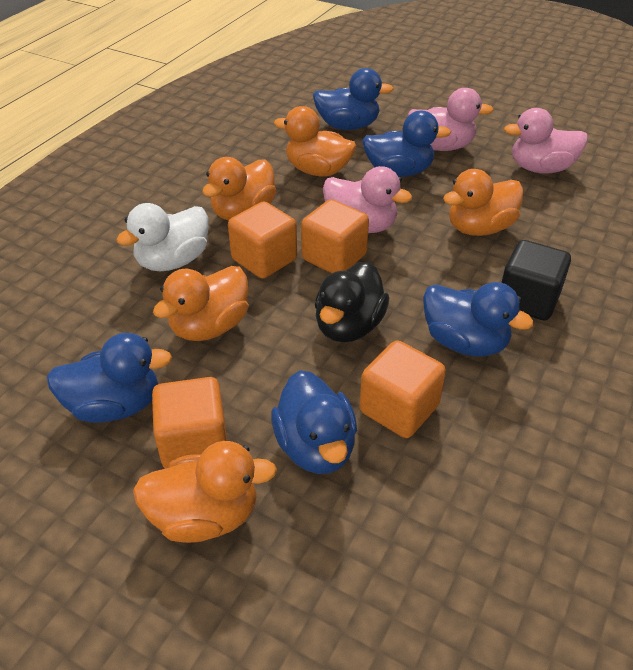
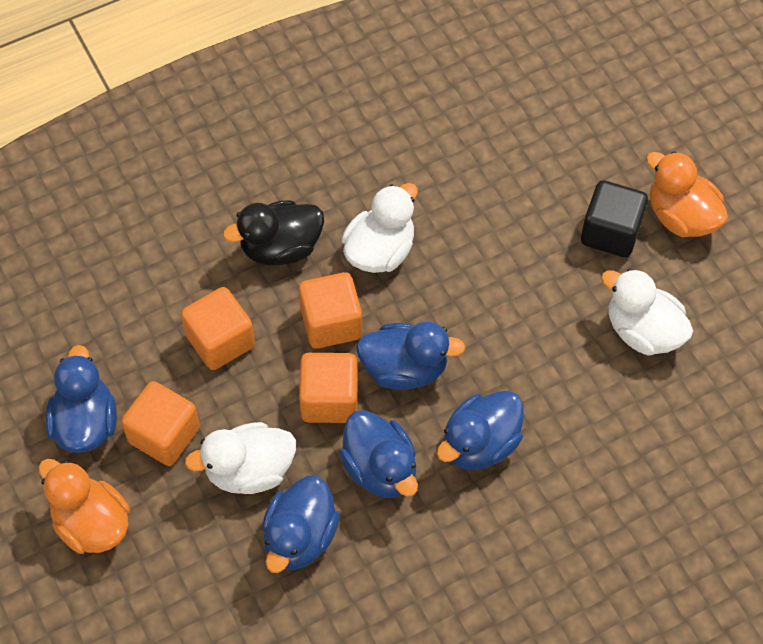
orange duck: 5 -> 2
pink duck: 3 -> 0
white duck: 1 -> 3

